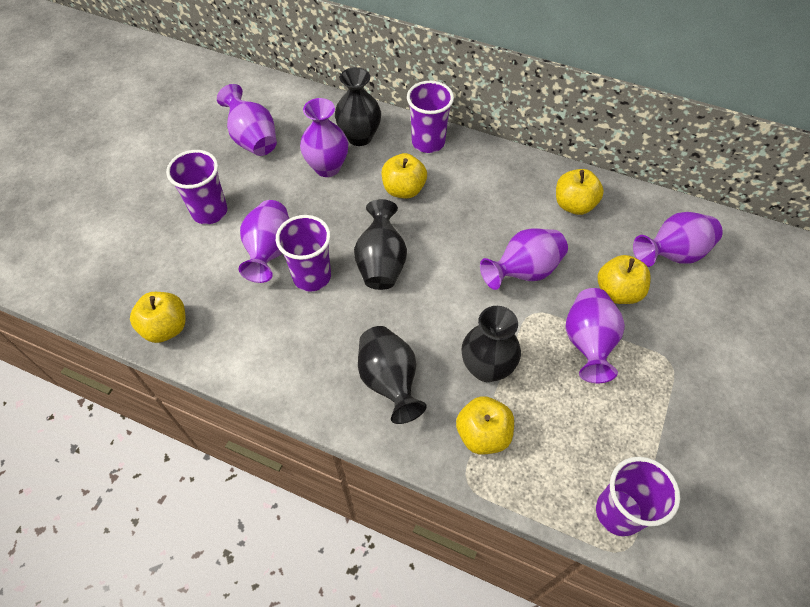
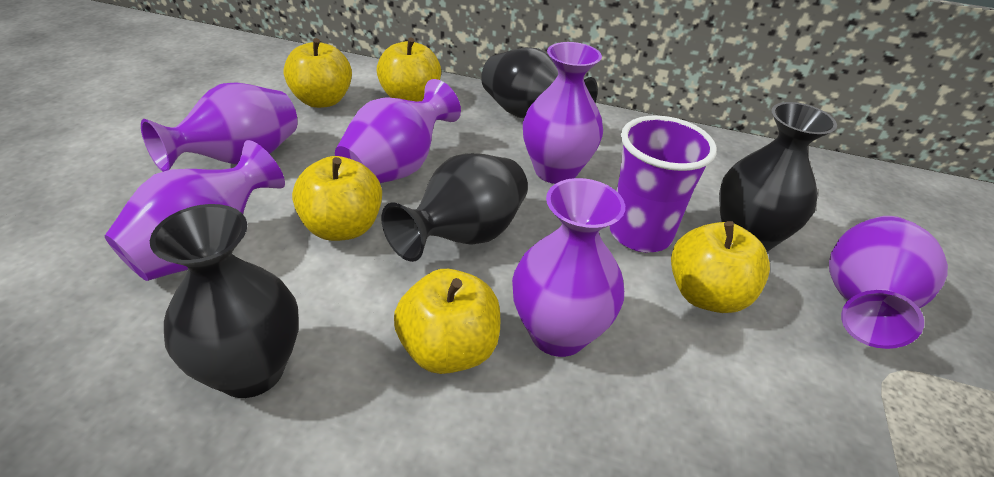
purple cup: 4 -> 1

